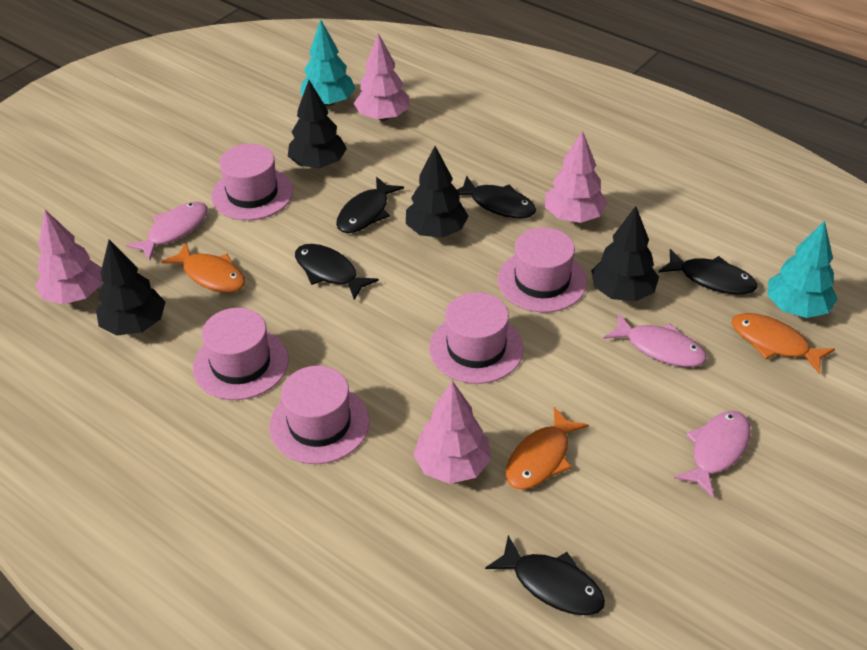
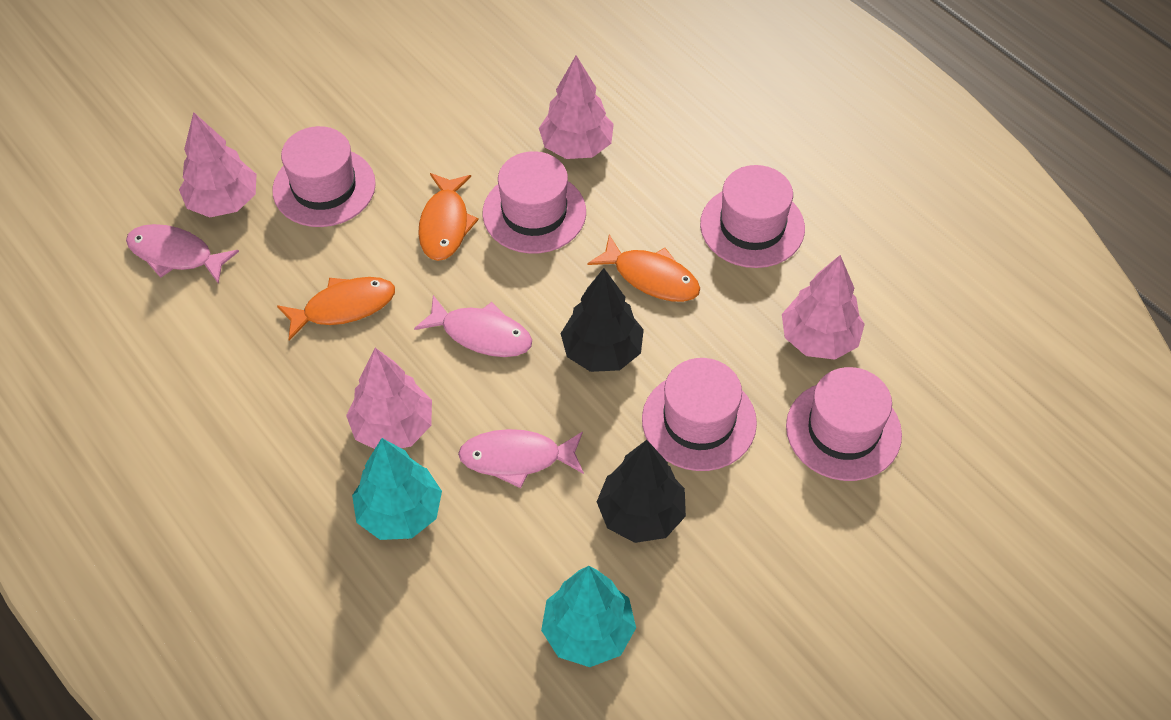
black fish: 5 -> 0
black tree: 4 -> 2

